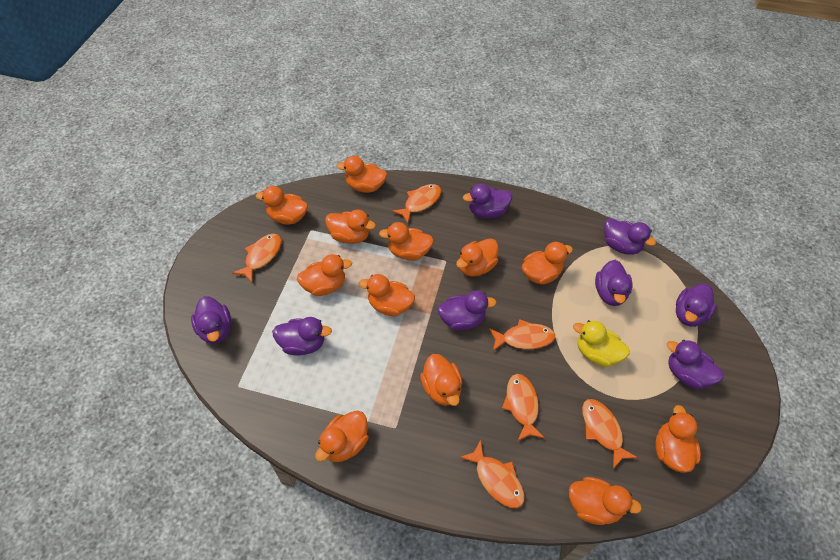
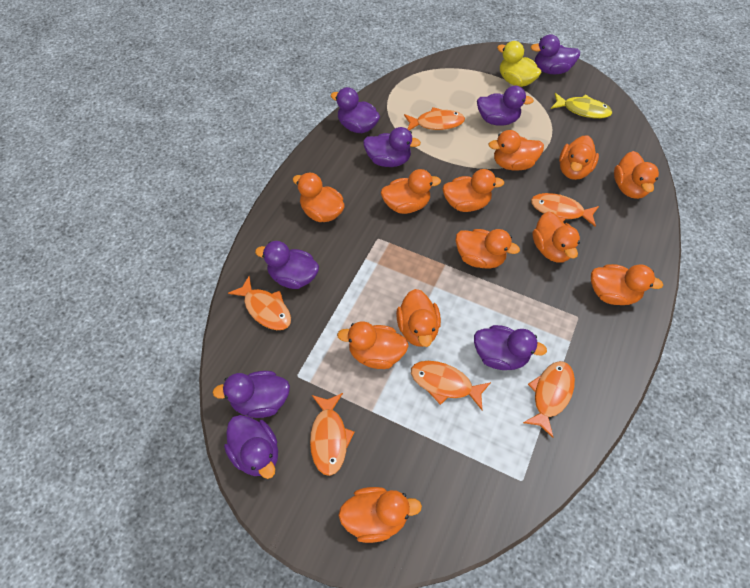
yellow fish: 0 -> 1

